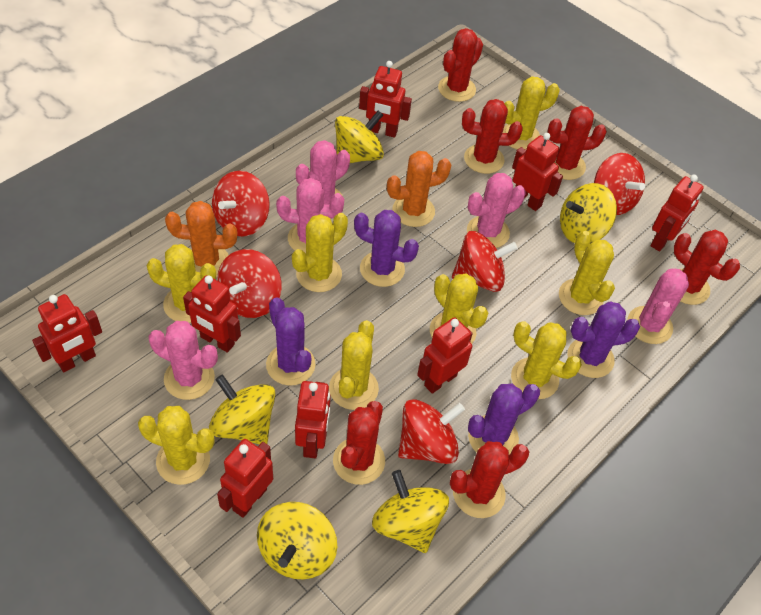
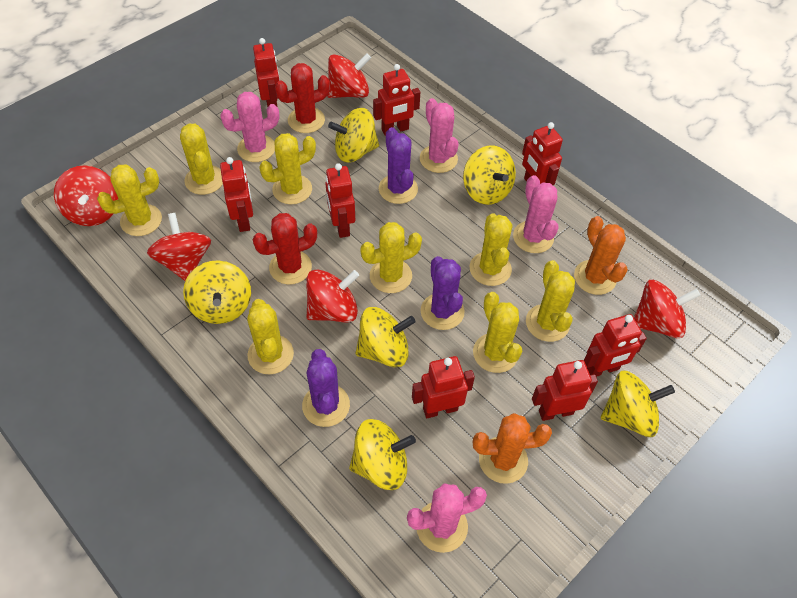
pink cactus: 5 -> 4
purple cactus: 4 -> 3
red cactus: 6 -> 2
yellow spinning top: 5 -> 6

